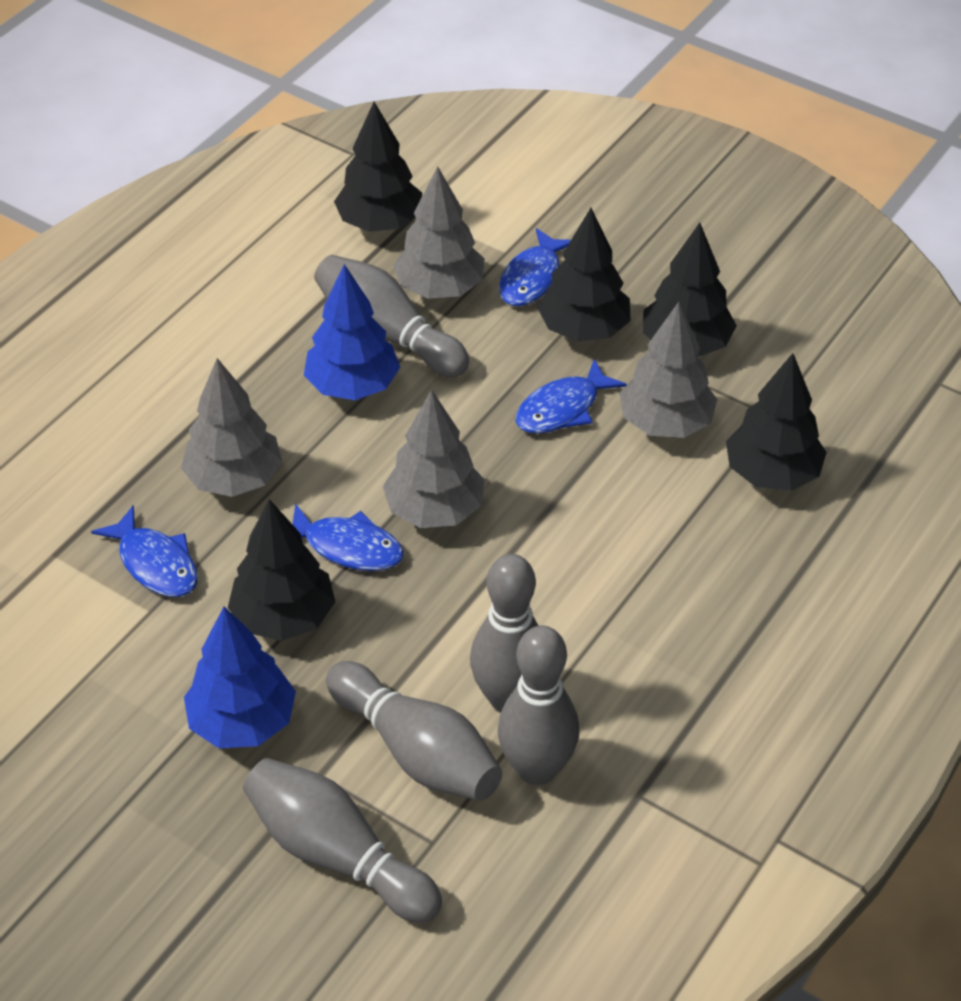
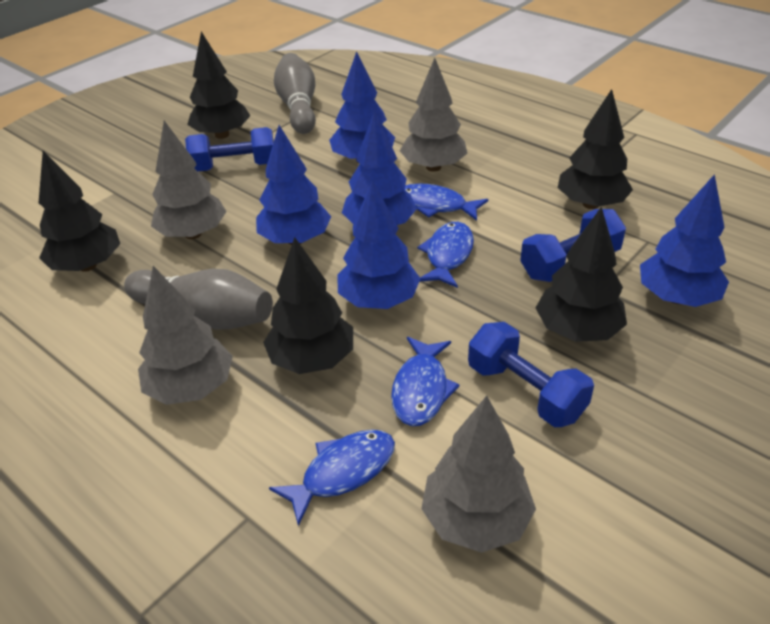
blue dumbbell: 0 -> 3
blue tree: 2 -> 5
grey bowling pin: 5 -> 2

